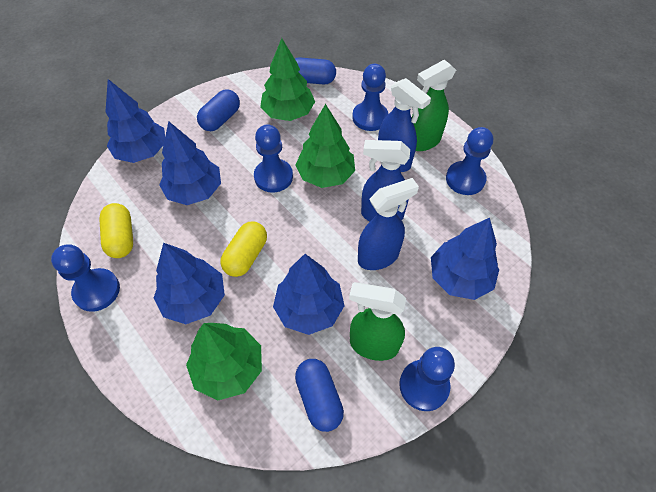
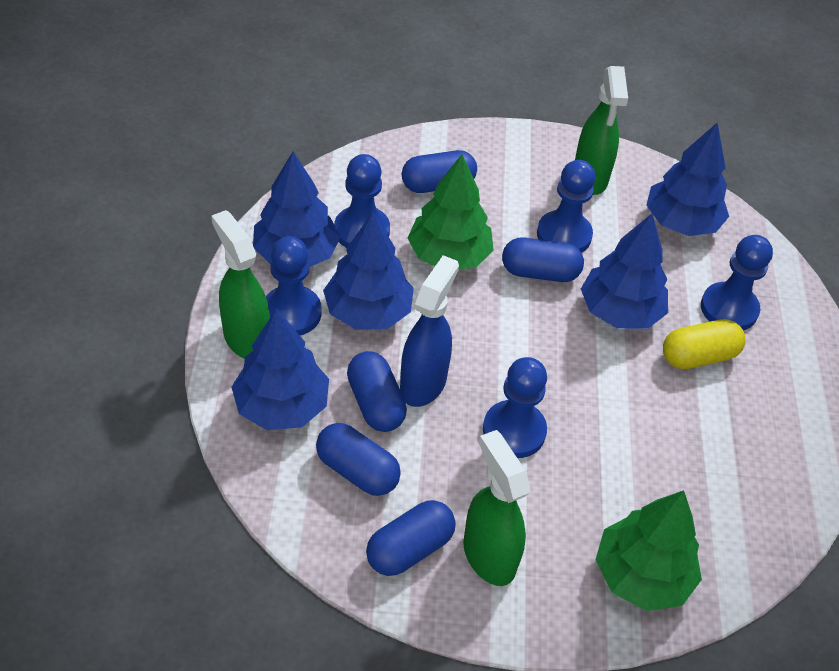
blue capsule: 3 -> 5
blue spray bottle: 3 -> 1
green spray bottle: 2 -> 3
green tree: 3 -> 2
yellow capsule: 2 -> 1

